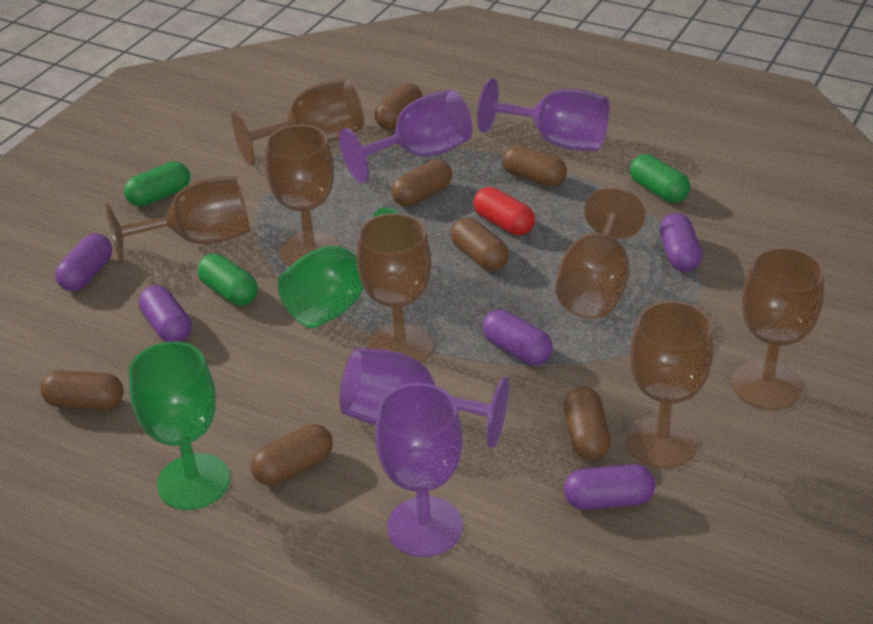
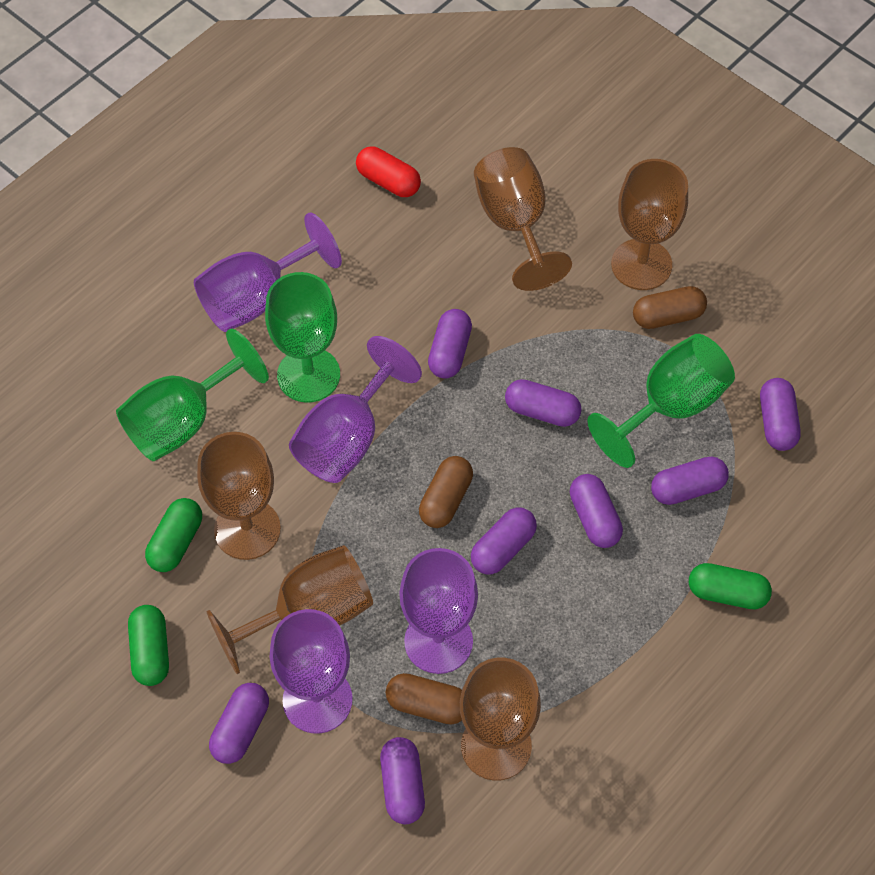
brown capsule: 7 -> 3
brown goblet: 7 -> 5
green goblet: 2 -> 3
purple capsule: 5 -> 8

